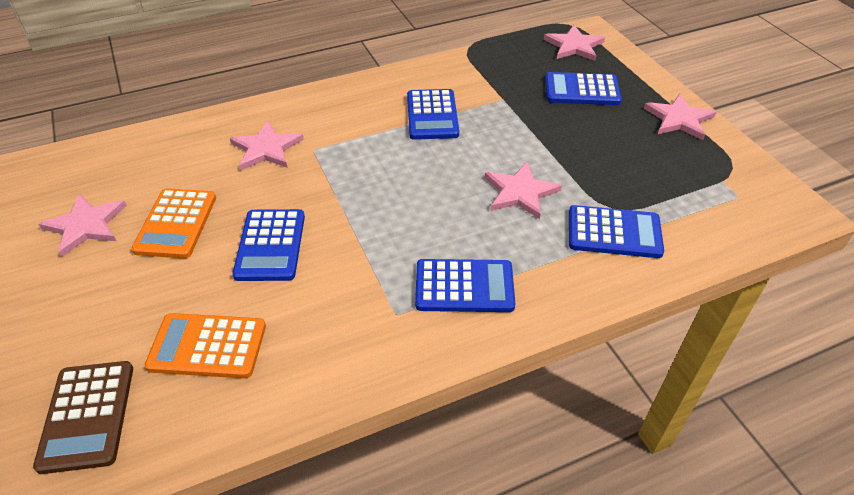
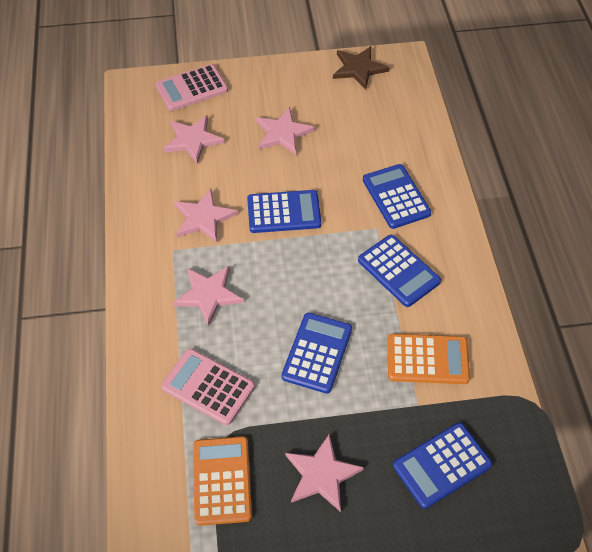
brown calculator: 1 -> 0
brown star: 0 -> 1
pink calculator: 0 -> 2

